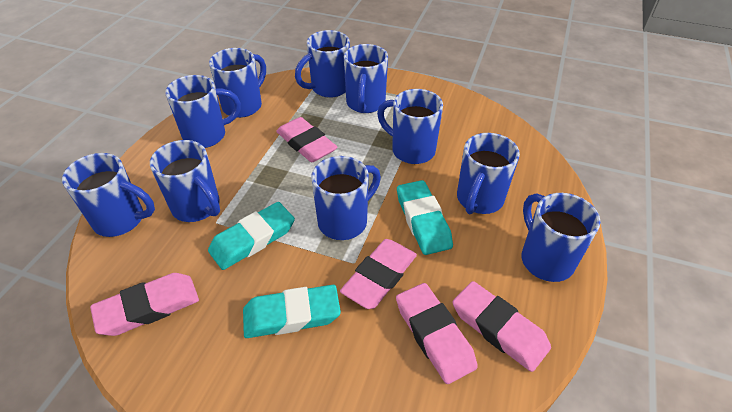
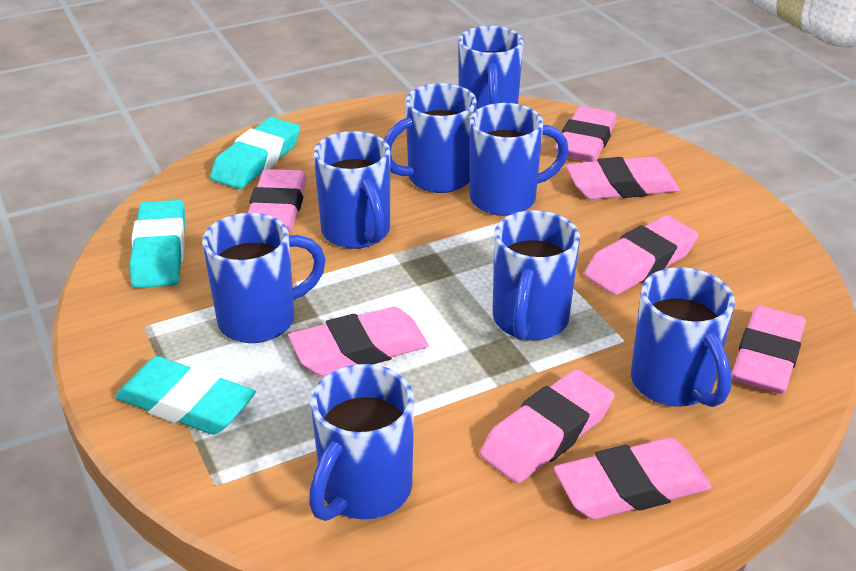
blue mug: 10 -> 8
pink eraser: 5 -> 8

